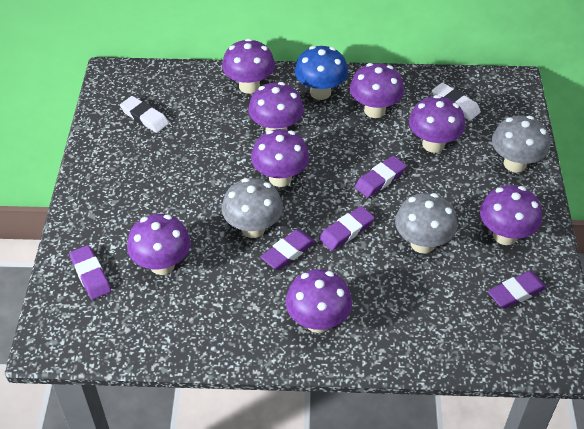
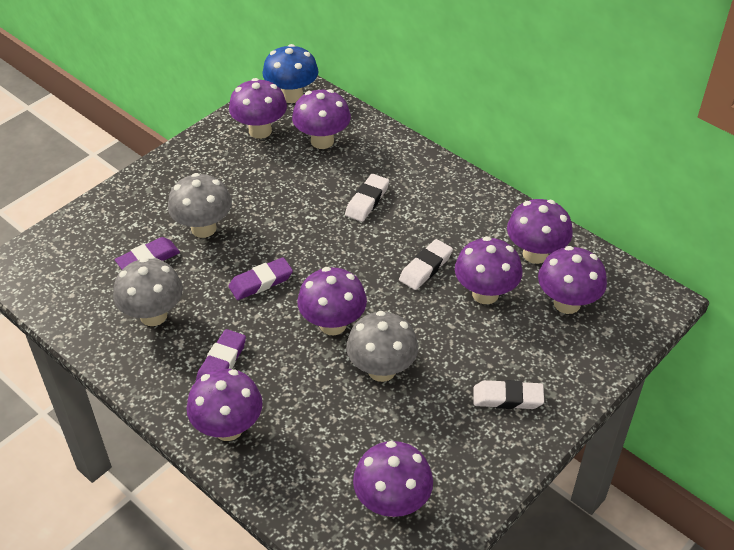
purple eraser: 5 -> 3
white eraser: 2 -> 3

